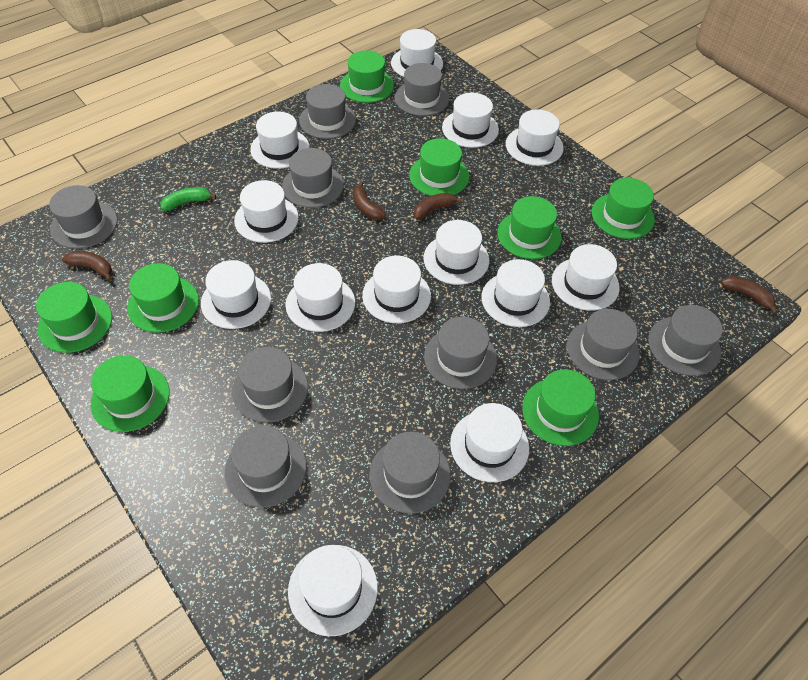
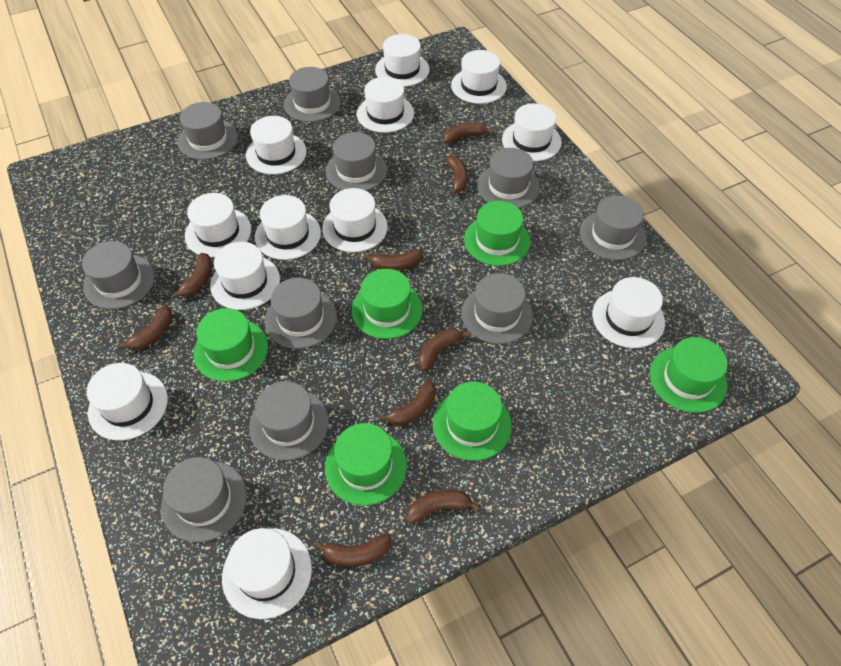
brown banana: 4 -> 9
green banana: 1 -> 0
green hat: 8 -> 6
white hat: 13 -> 12

